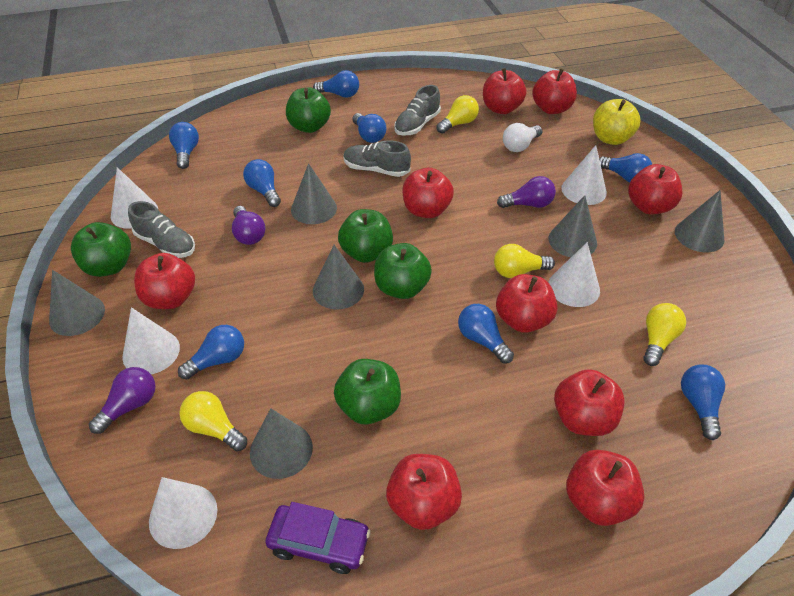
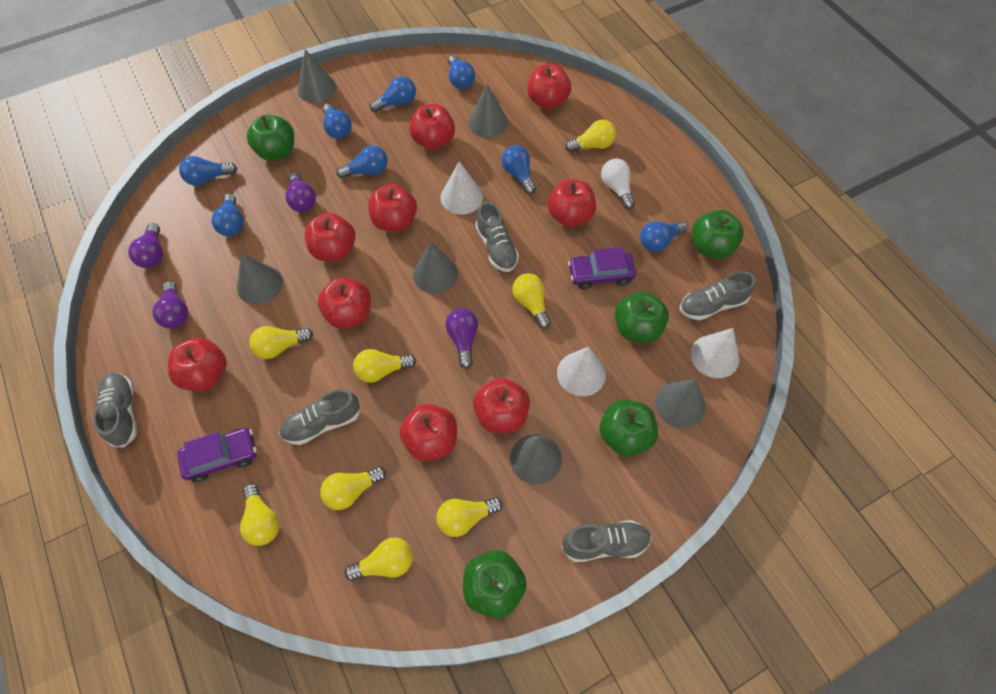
grey shoe: 3 -> 5
purple car: 1 -> 2
purple light bulb: 3 -> 4
white cone: 5 -> 3
yellow apple: 1 -> 0
yellow light bulb: 4 -> 8

